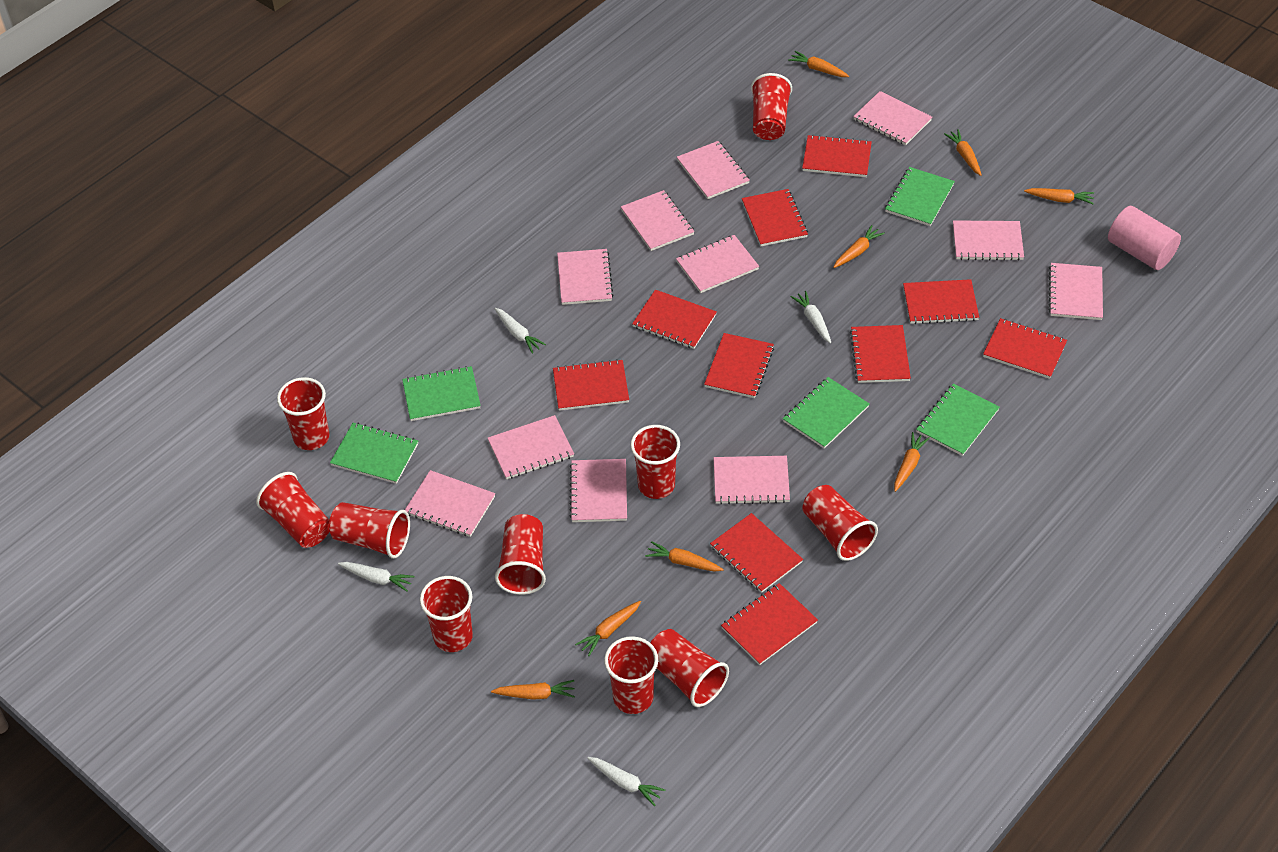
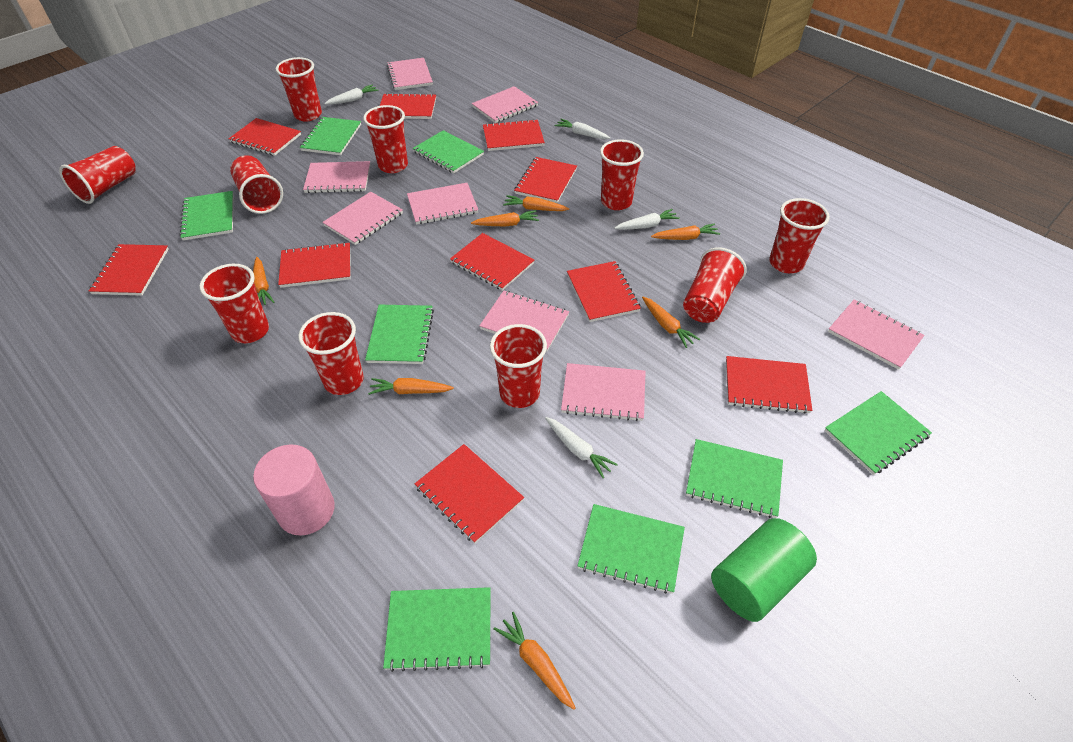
green cylinder: 0 -> 1
green notebook: 5 -> 8
orange carrot: 8 -> 7
pink notebook: 11 -> 8

